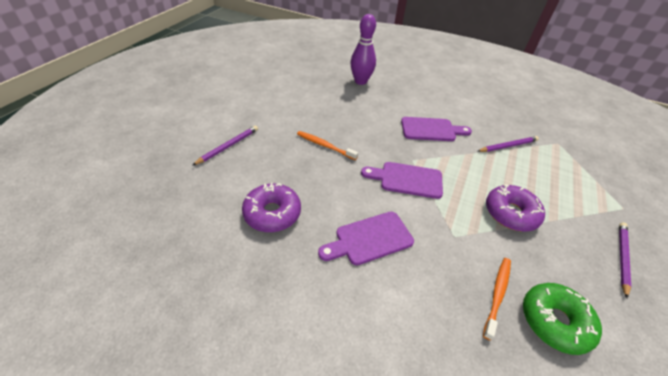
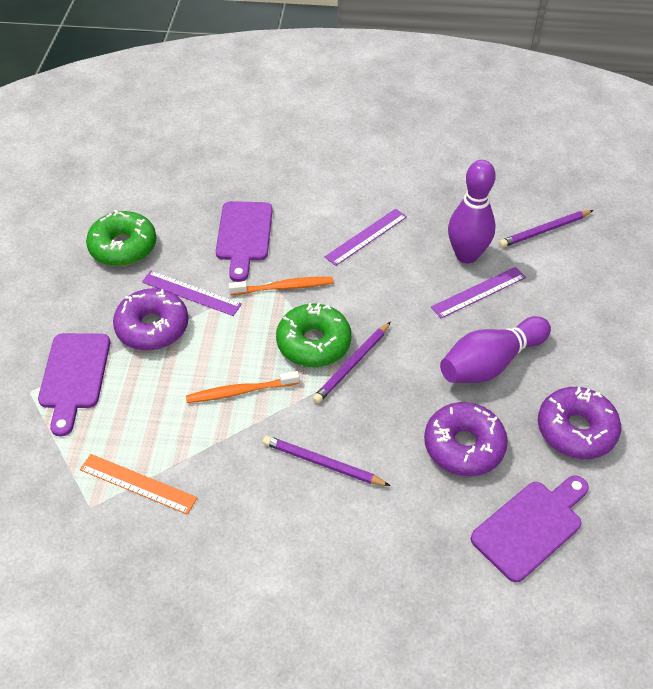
green donut: 1 -> 2
orange ruler: 0 -> 1
purple bowling pin: 1 -> 2
purple donut: 2 -> 3
purple ruler: 0 -> 3

